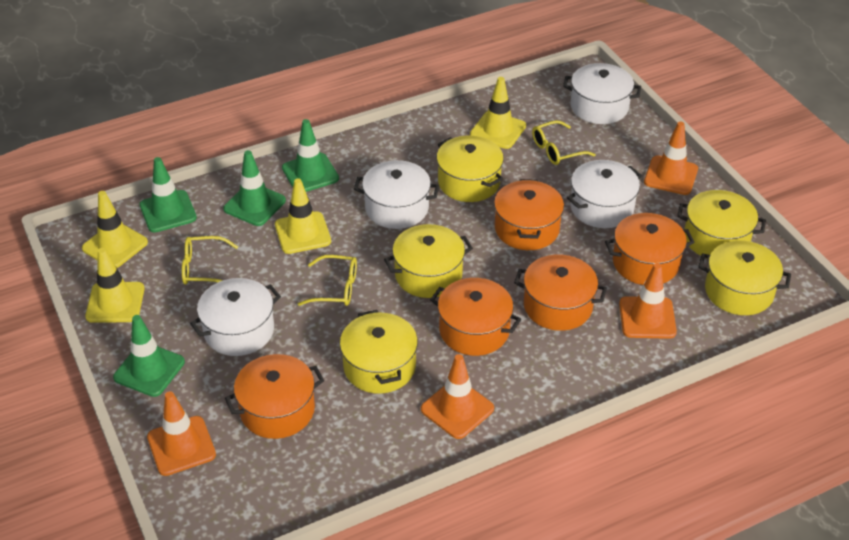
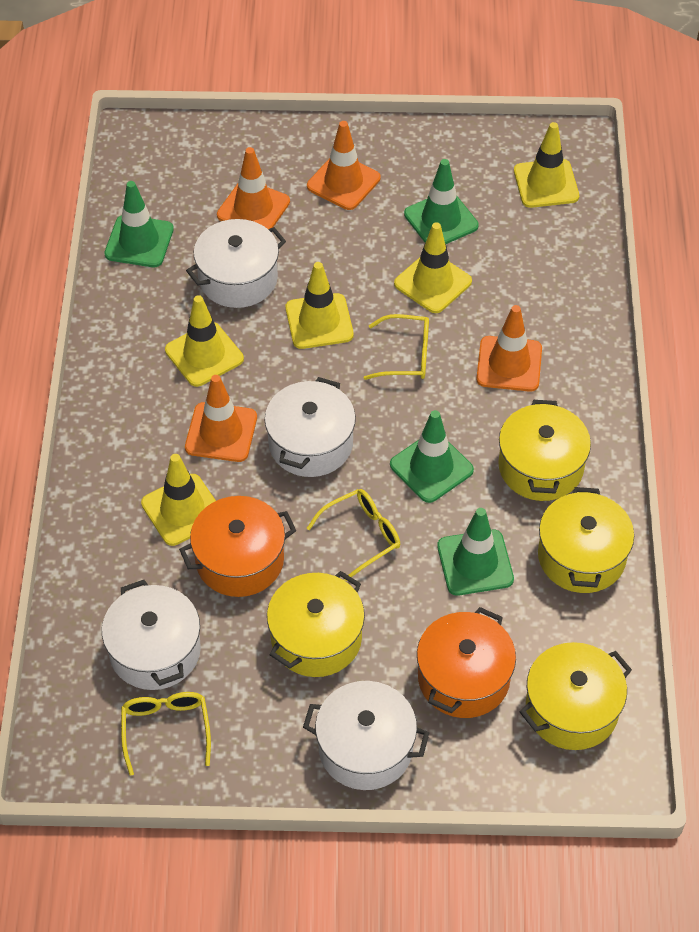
orange pot: 5 -> 2
yellow pot: 5 -> 4
yellow traffic cone: 4 -> 5

